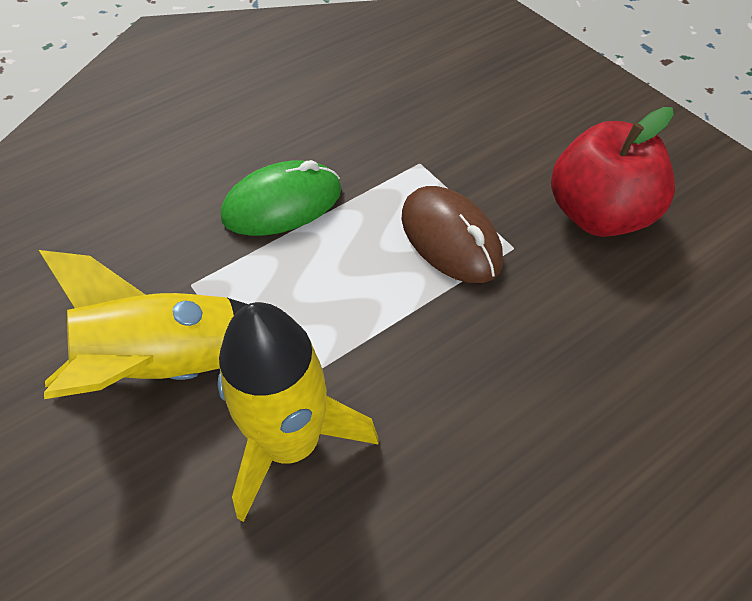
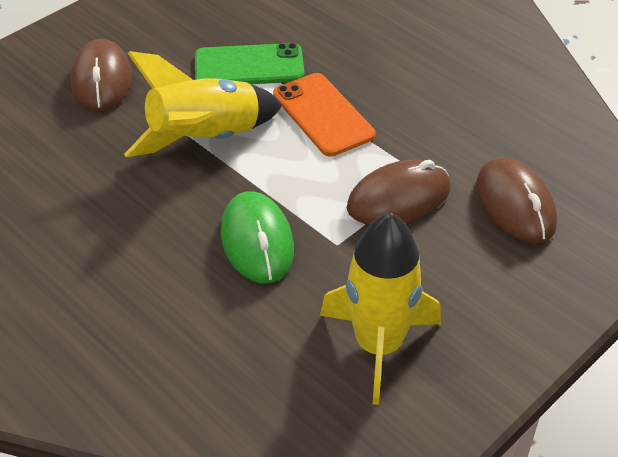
brown mouse: 1 -> 3
green phone: 0 -> 1
orange phone: 0 -> 1
red apple: 1 -> 0

